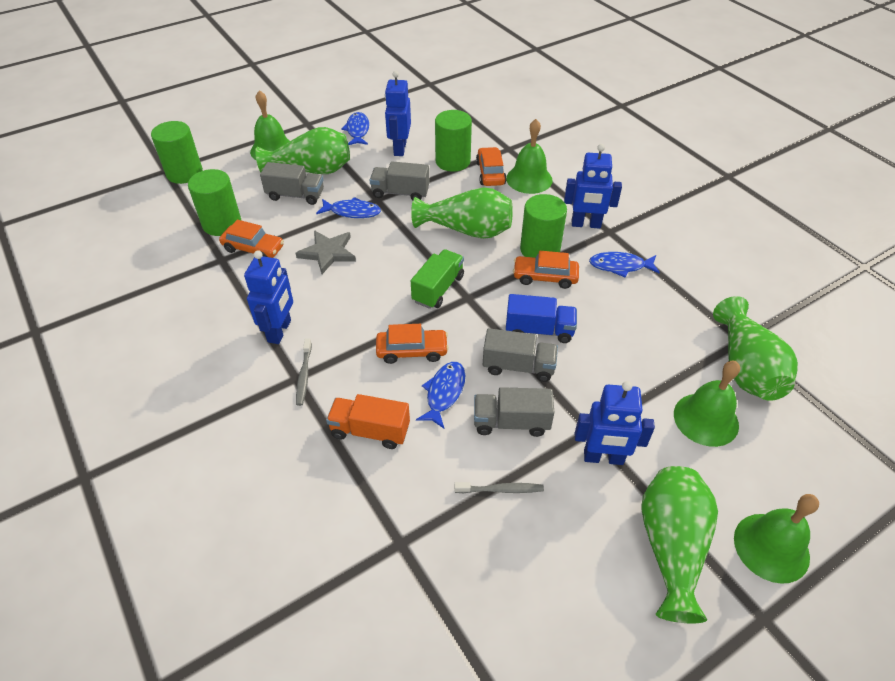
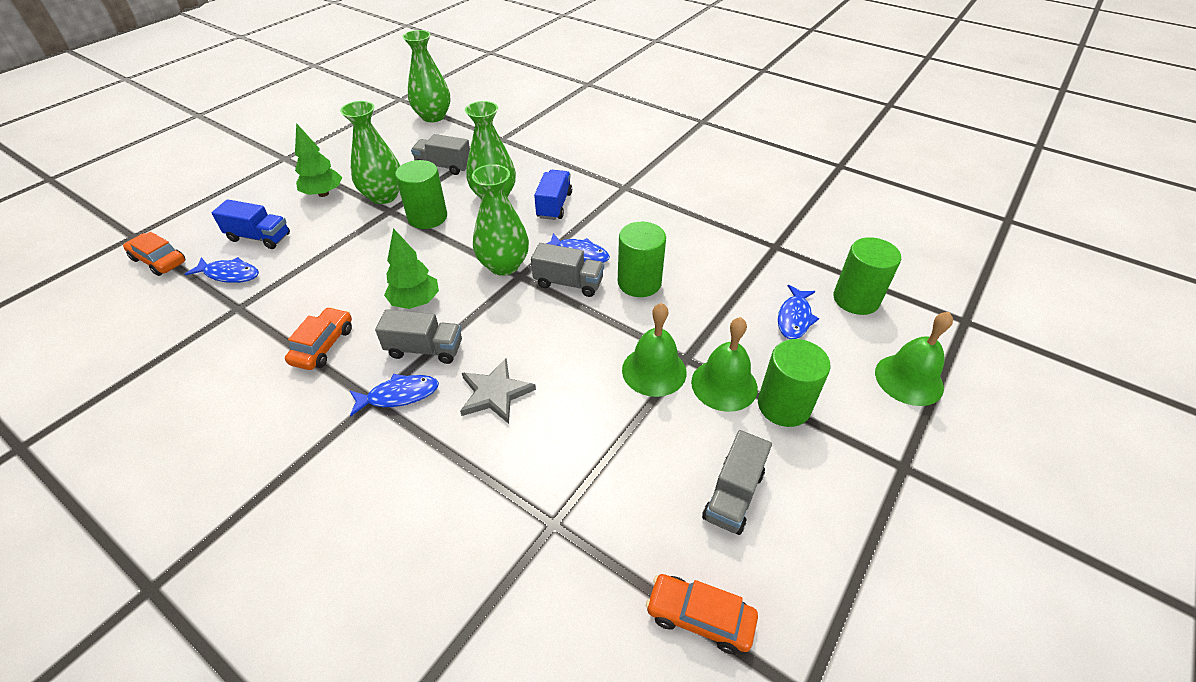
blue robot: 4 -> 0
blue truck: 1 -> 2
green bell: 4 -> 3
green tree: 0 -> 2
green truck: 1 -> 0
grey toothbrush: 2 -> 0
orange car: 4 -> 3
orange truck: 1 -> 0

